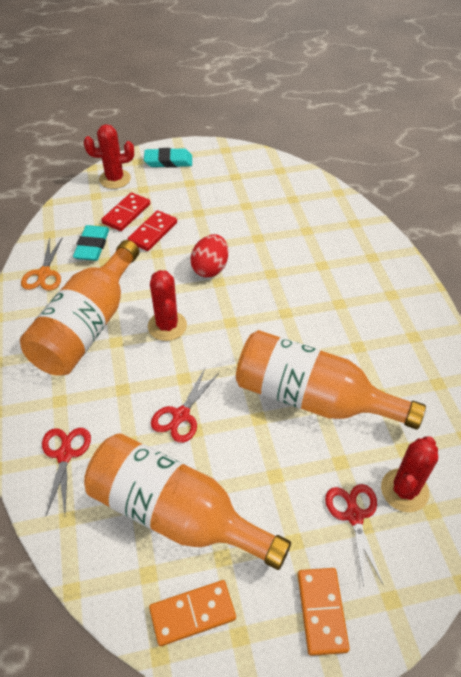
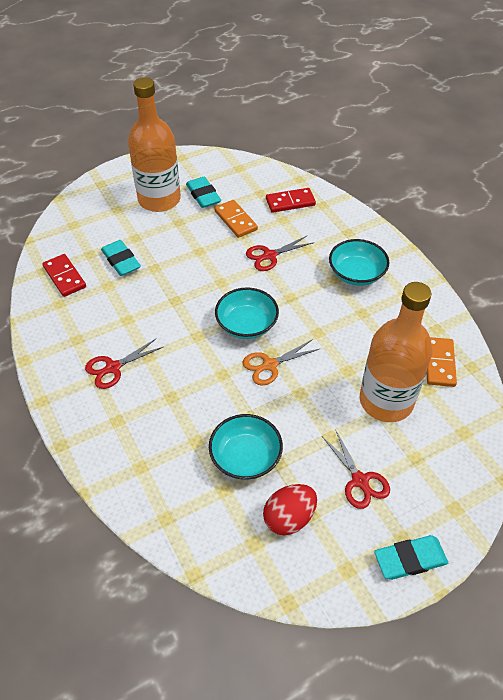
orange bottle: 3 -> 2
red cactus: 3 -> 0
turquoise bowl: 0 -> 3
turquoise eraser: 2 -> 3

